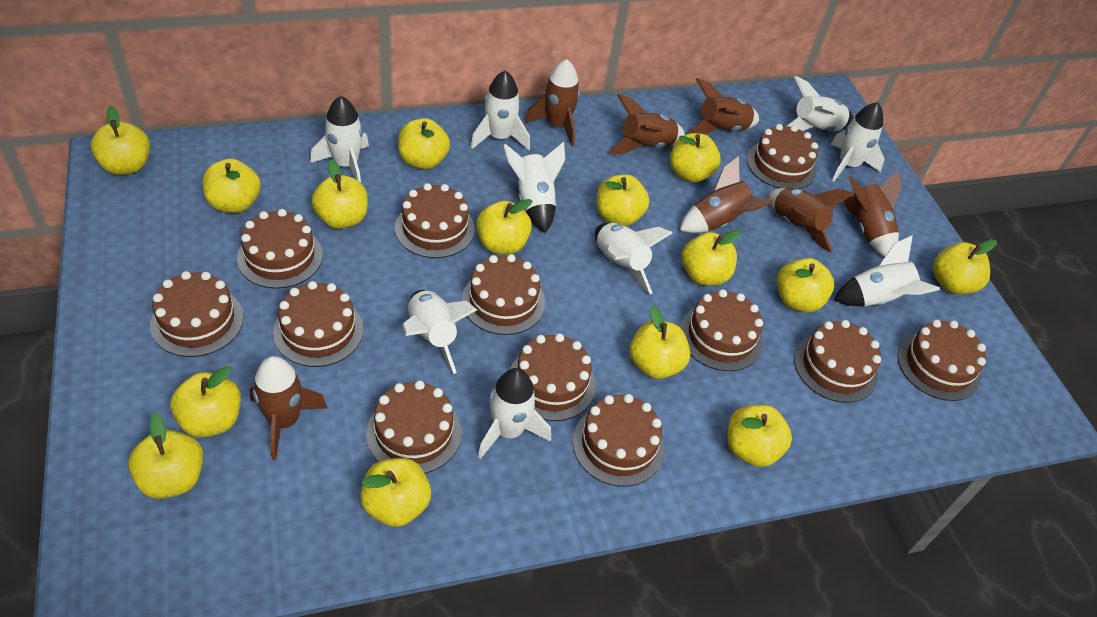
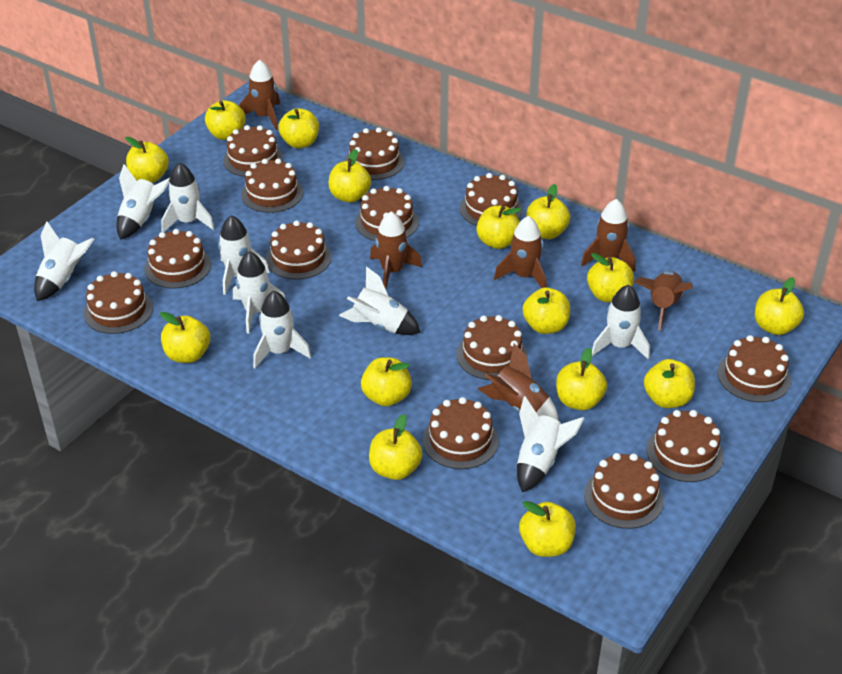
brown cake: 12 -> 13
brown rocket: 7 -> 6

